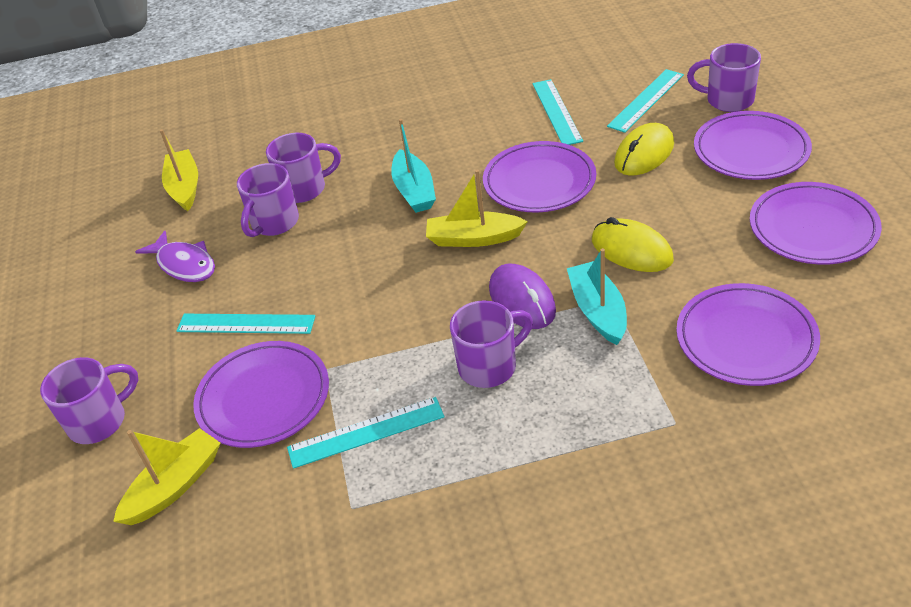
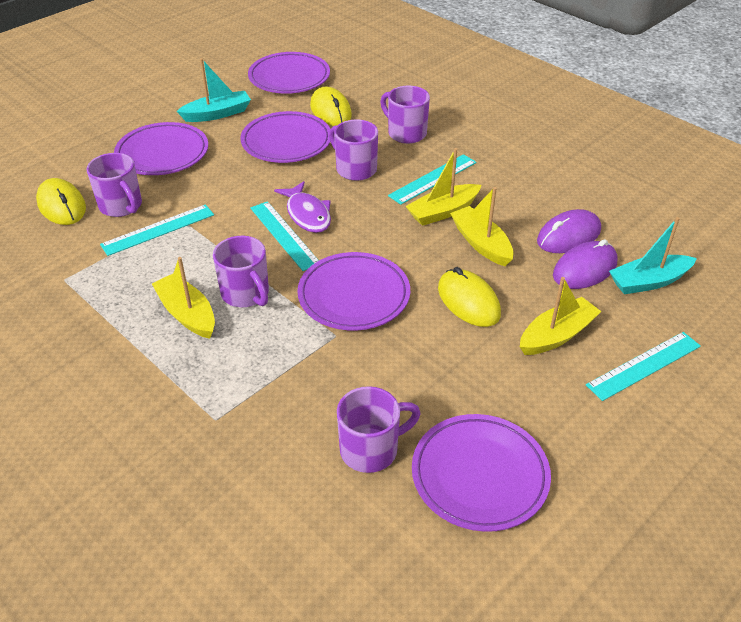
purple mouse: 1 -> 2
yellow boat: 3 -> 4
yellow mouse: 2 -> 3

